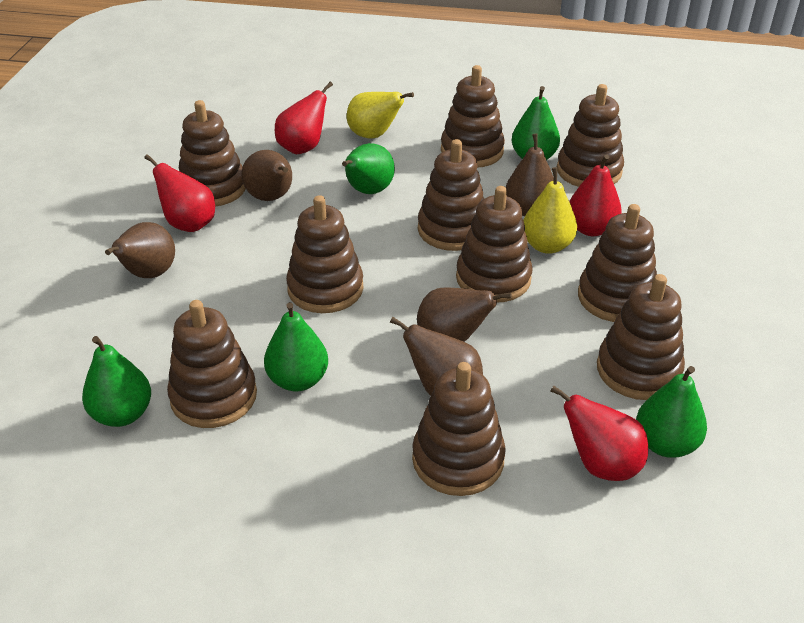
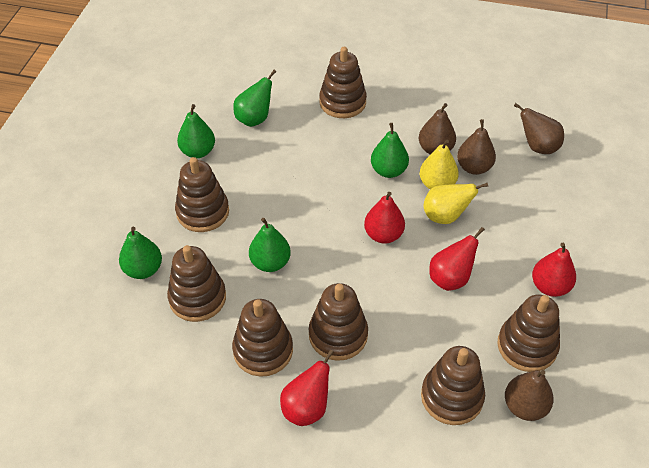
brown pear: 5 -> 4
brown stacking toy: 10 -> 7

